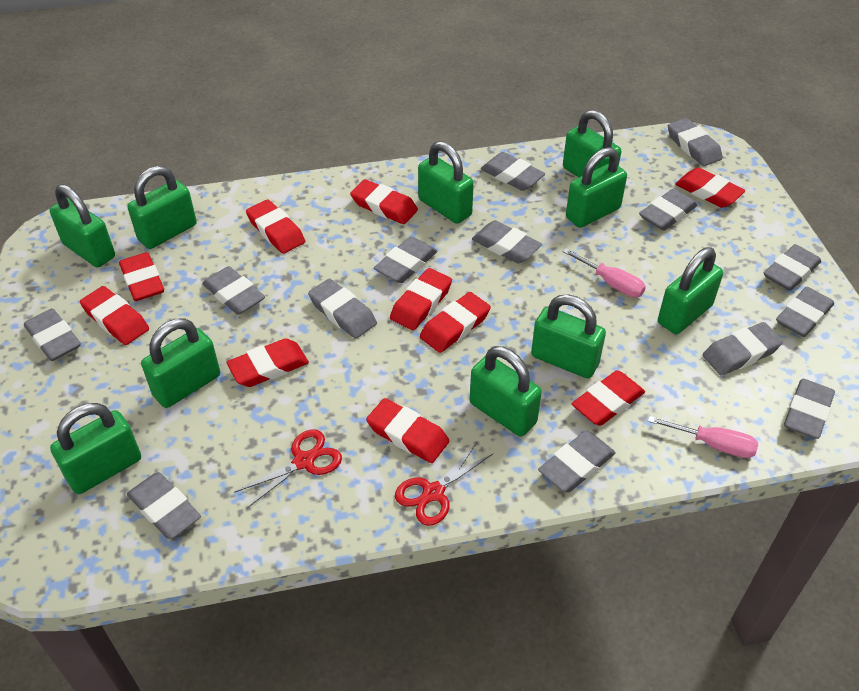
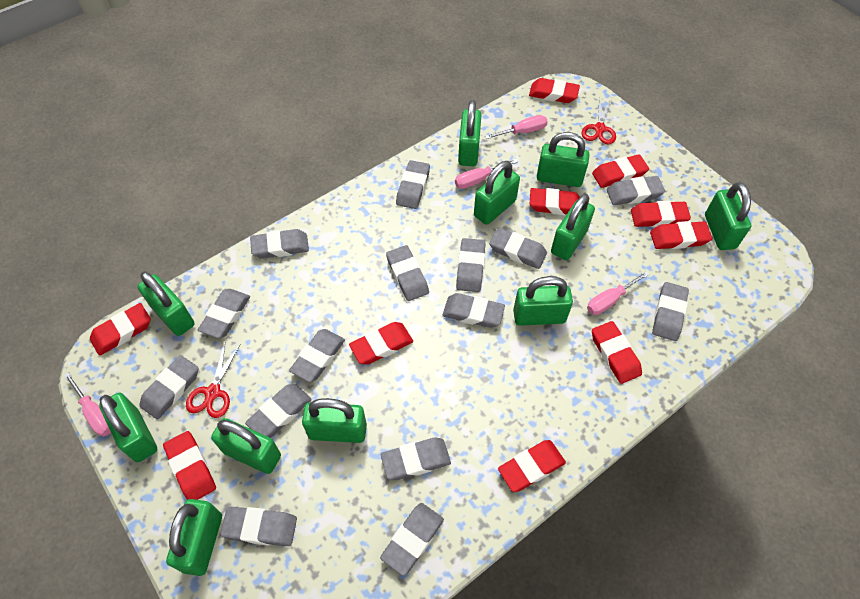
green padlock: 10 -> 11
grey eraser: 14 -> 15
pink screwdriver: 2 -> 4

